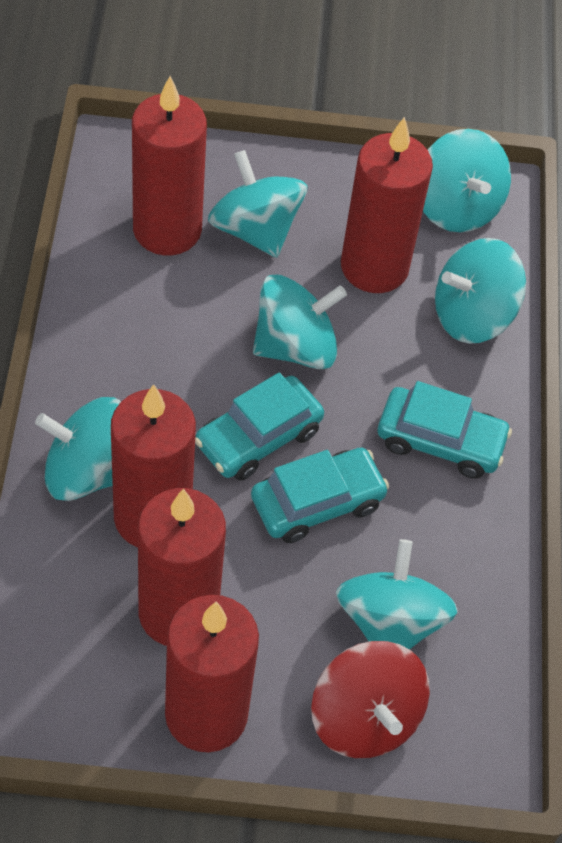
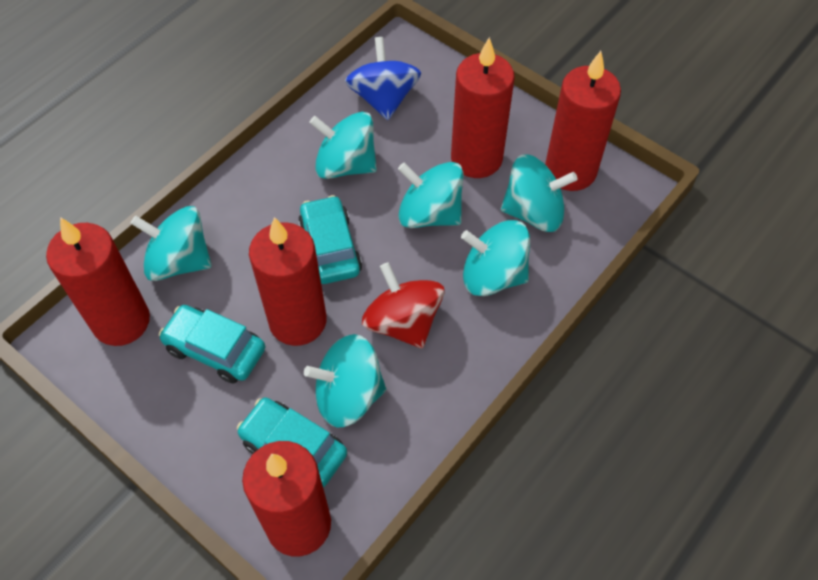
blue spinning top: 0 -> 1

